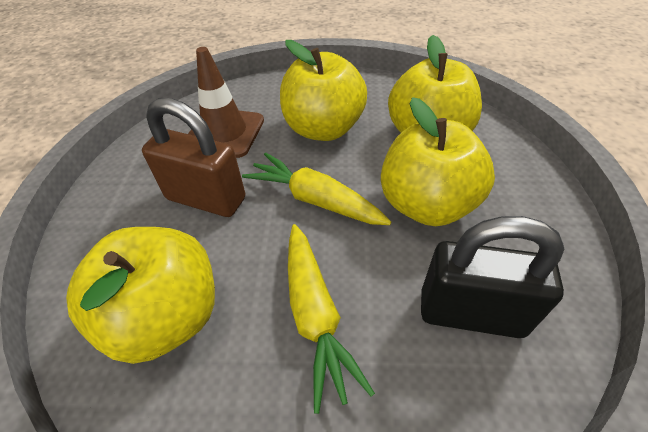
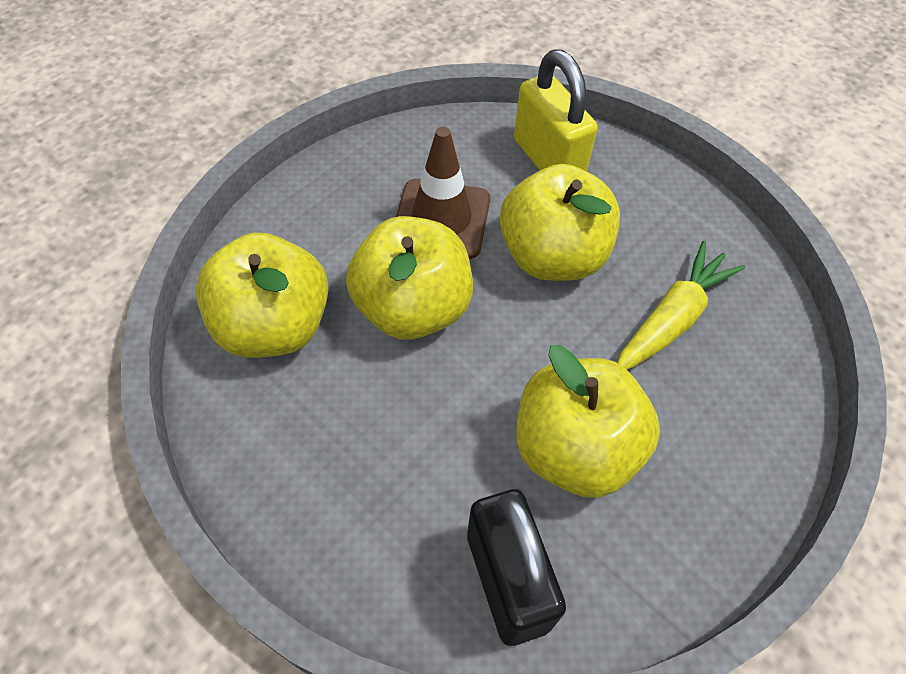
brown padlock: 1 -> 0
yellow carrot: 2 -> 1
yellow padlock: 0 -> 1

